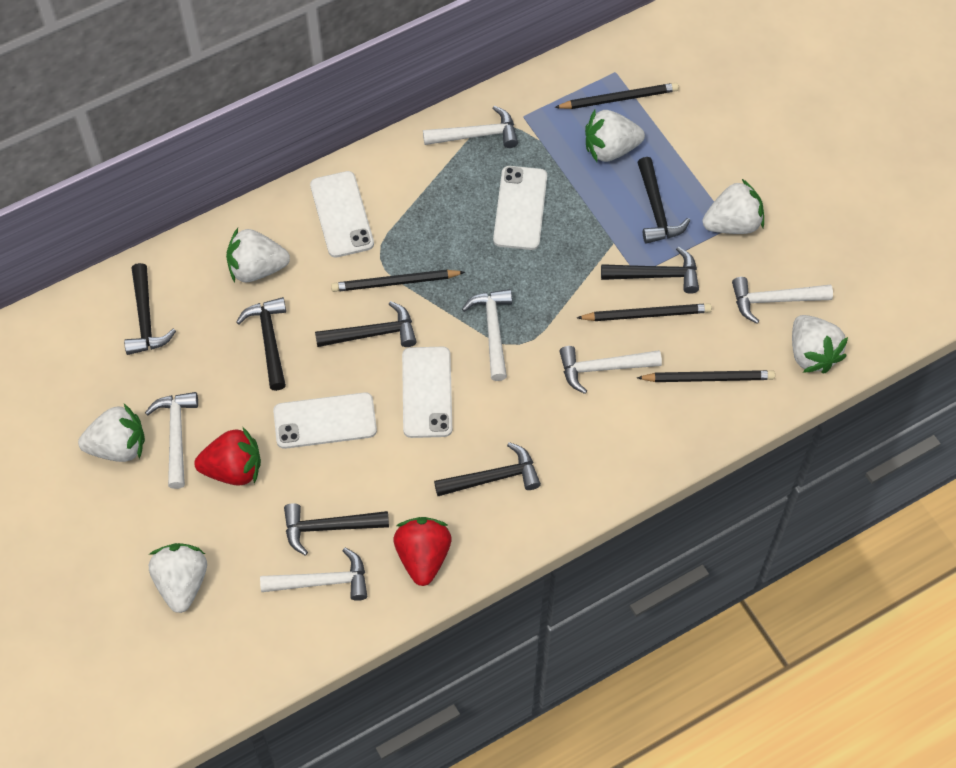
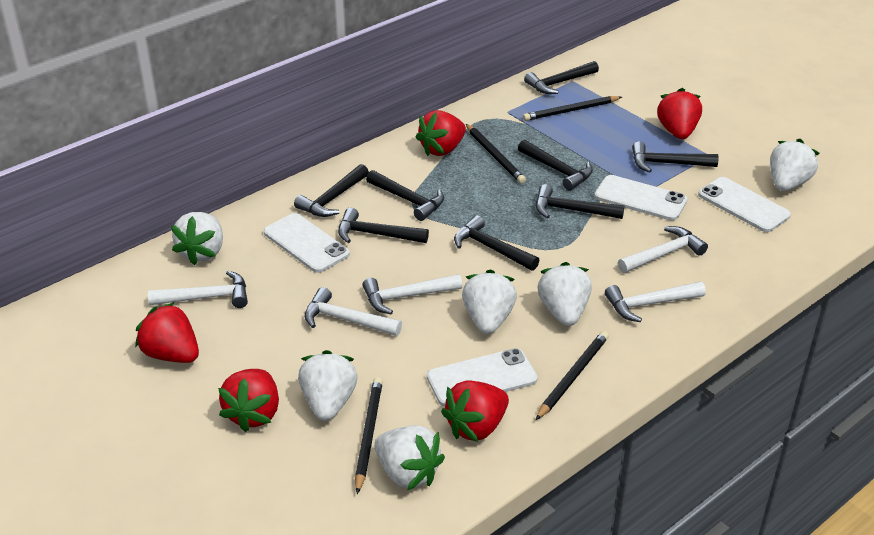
black hammer: 7 -> 8
red strawberry: 2 -> 5
white hammer: 6 -> 5

